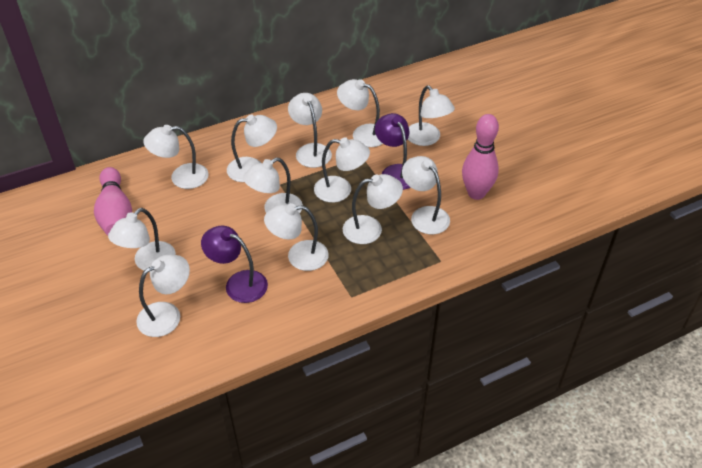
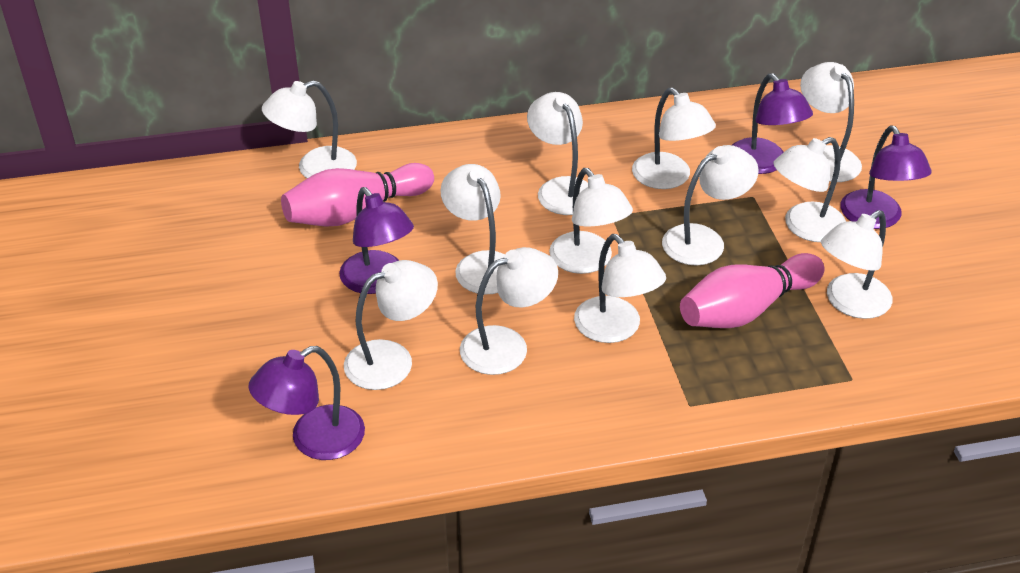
purple lamp: 2 -> 4

